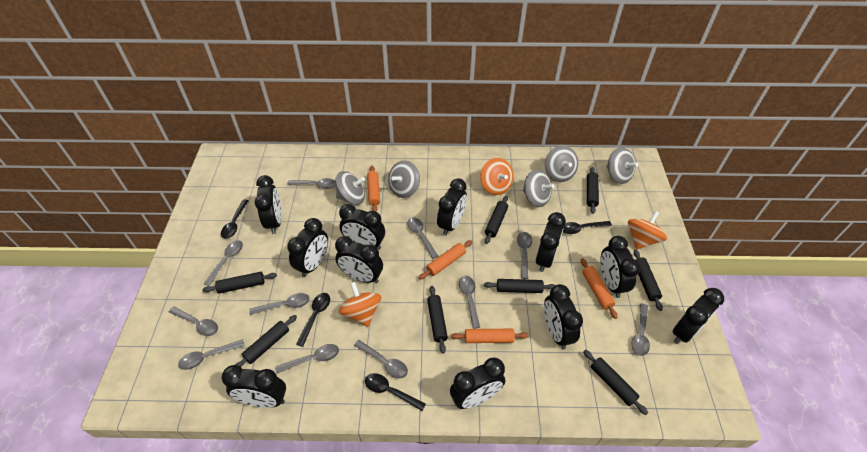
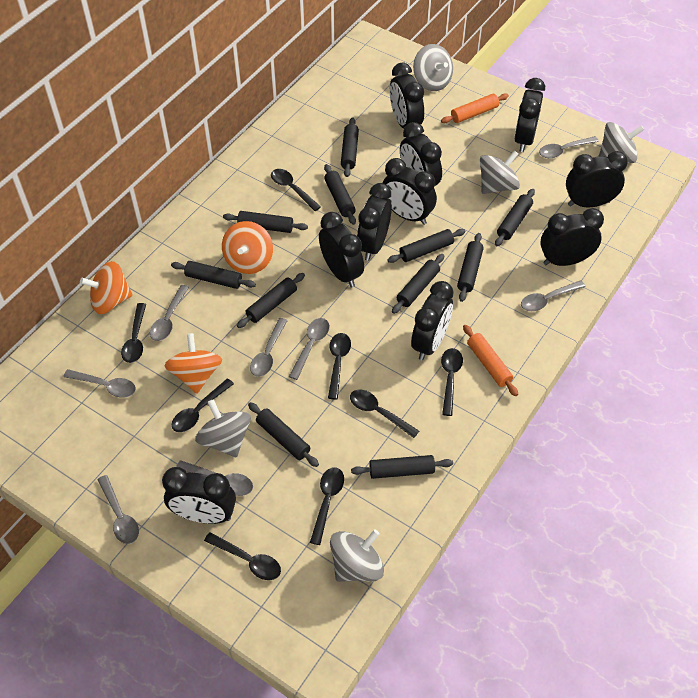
black clock: 11 -> 10
black rolling pin: 8 -> 11
black spoon: 4 -> 8
grey spoon: 11 -> 8
orange rolling pin: 4 -> 2

